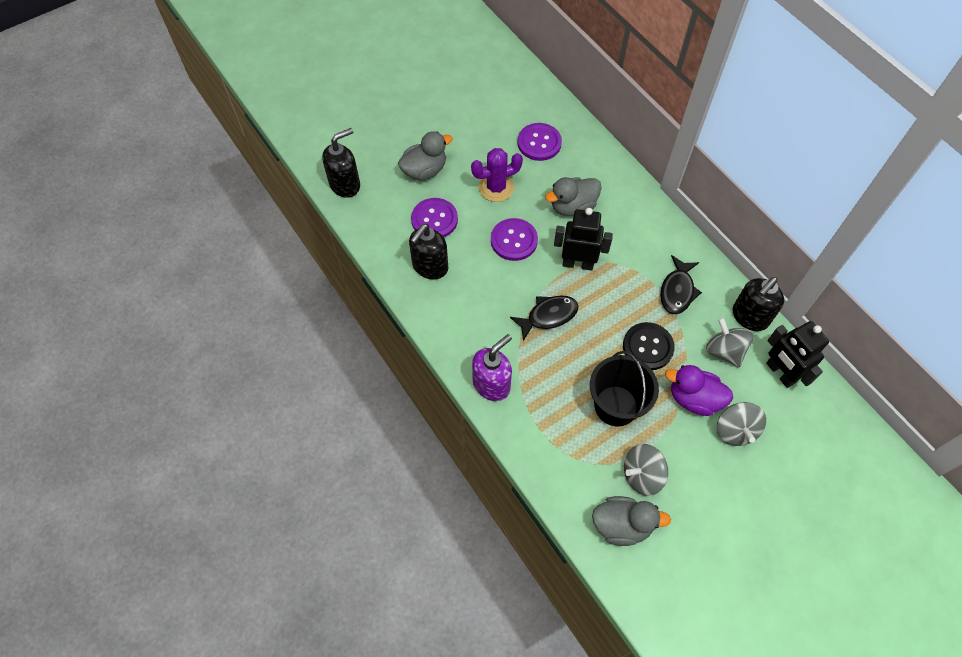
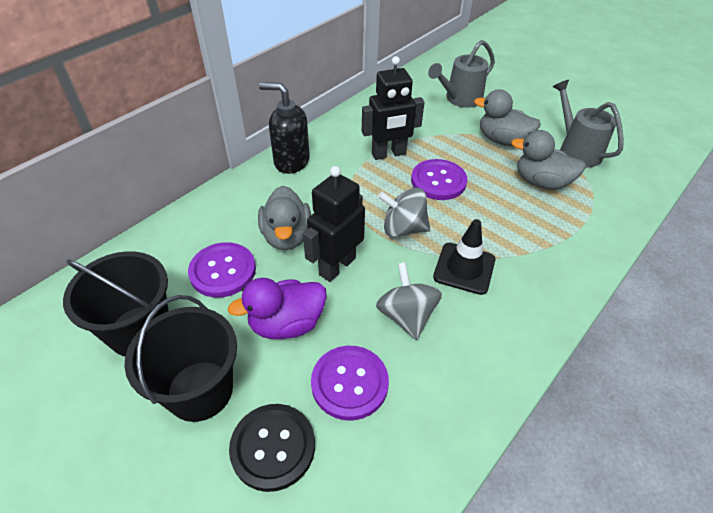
black bucket: 1 -> 2
black fish: 2 -> 0
black soap dispenser: 3 -> 1
black traffic cone: 0 -> 1
grey spinning top: 3 -> 2
grey watering can: 0 -> 2
purple cactus: 1 -> 0
purple soap dispenser: 1 -> 0

